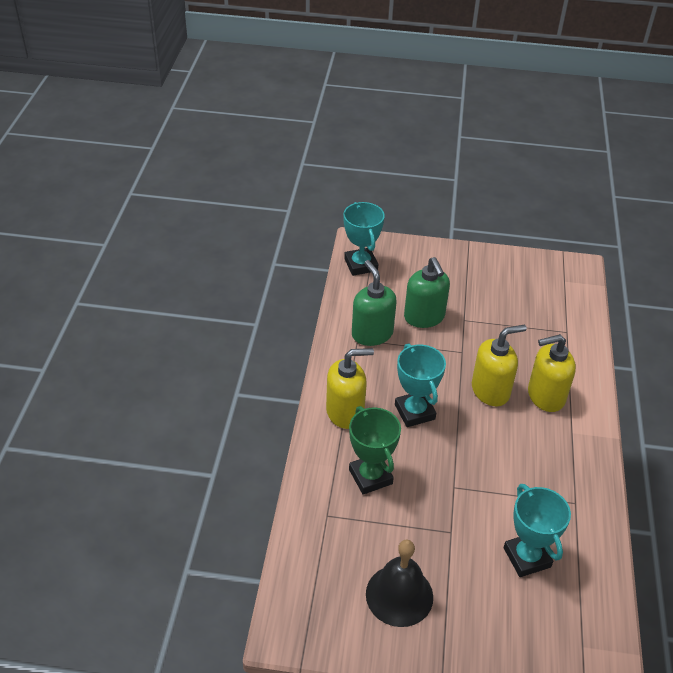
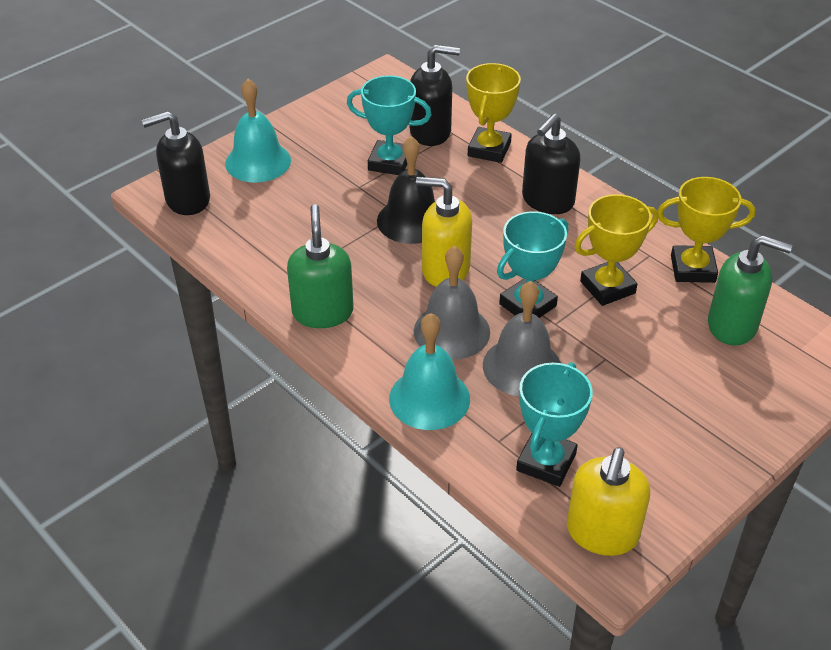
black soap dispenser: 0 -> 3
green trophy: 1 -> 0
grey bell: 0 -> 2
turquoise bell: 0 -> 2
yellow soap dispenser: 3 -> 2
yellow trophy: 0 -> 3

